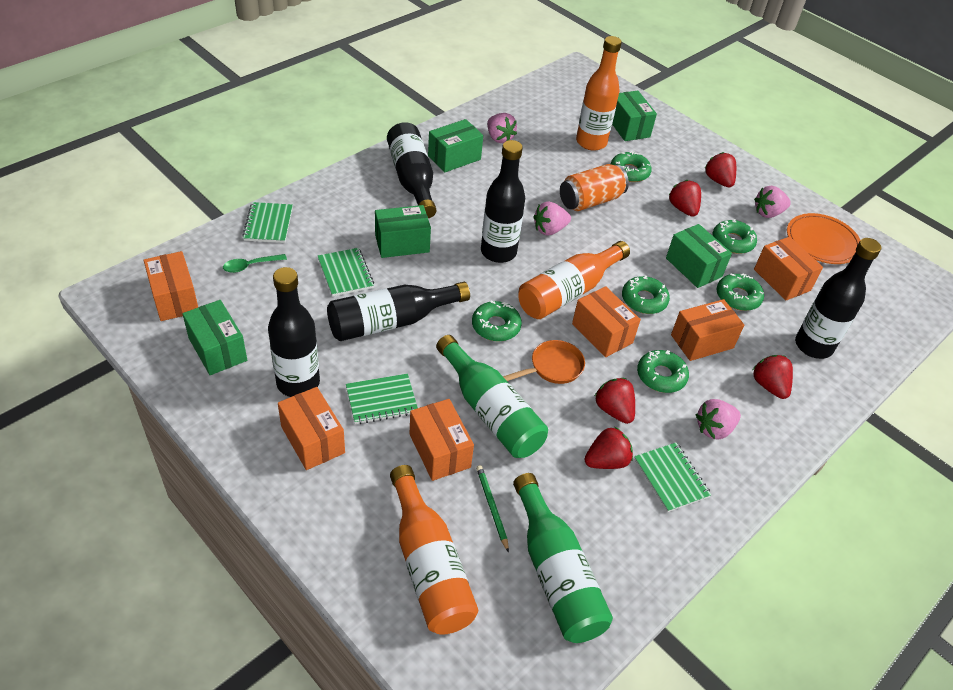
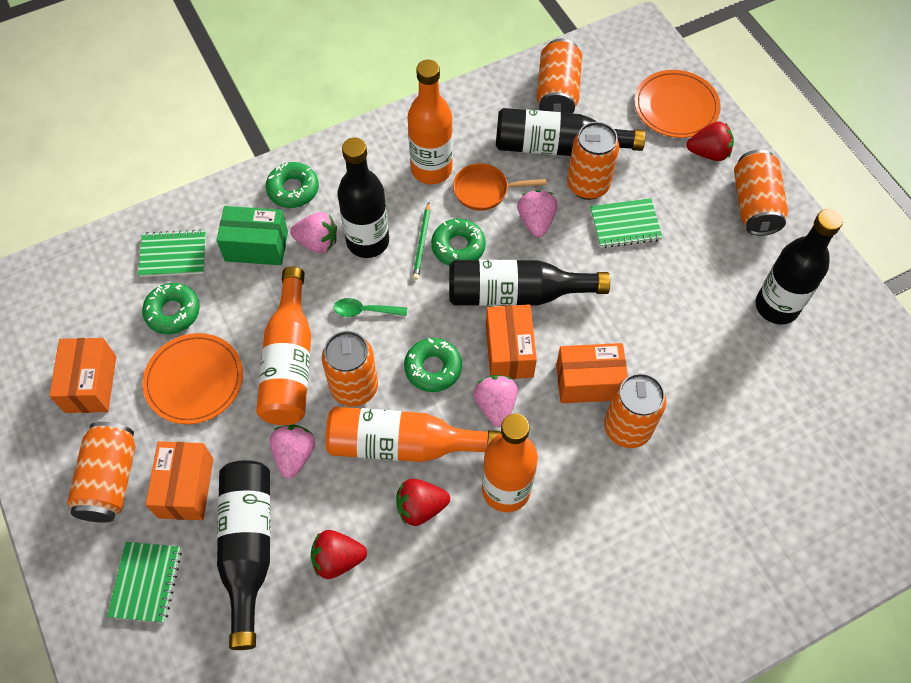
green bottle: 2 -> 0
green box: 5 -> 1
green donut: 6 -> 4
green notebook: 4 -> 3
orange bottle: 3 -> 4
orange box: 6 -> 4
orange can: 1 -> 6
orange plate: 1 -> 2
red strawberry: 5 -> 3

